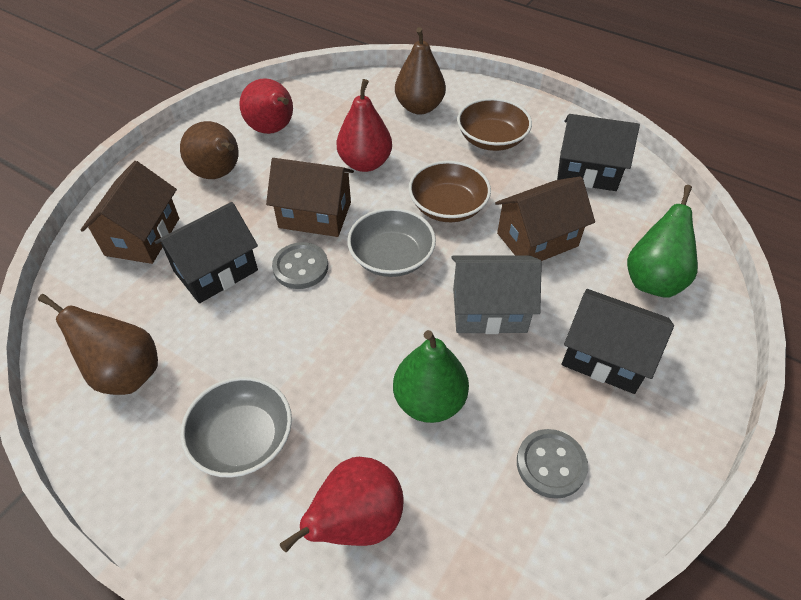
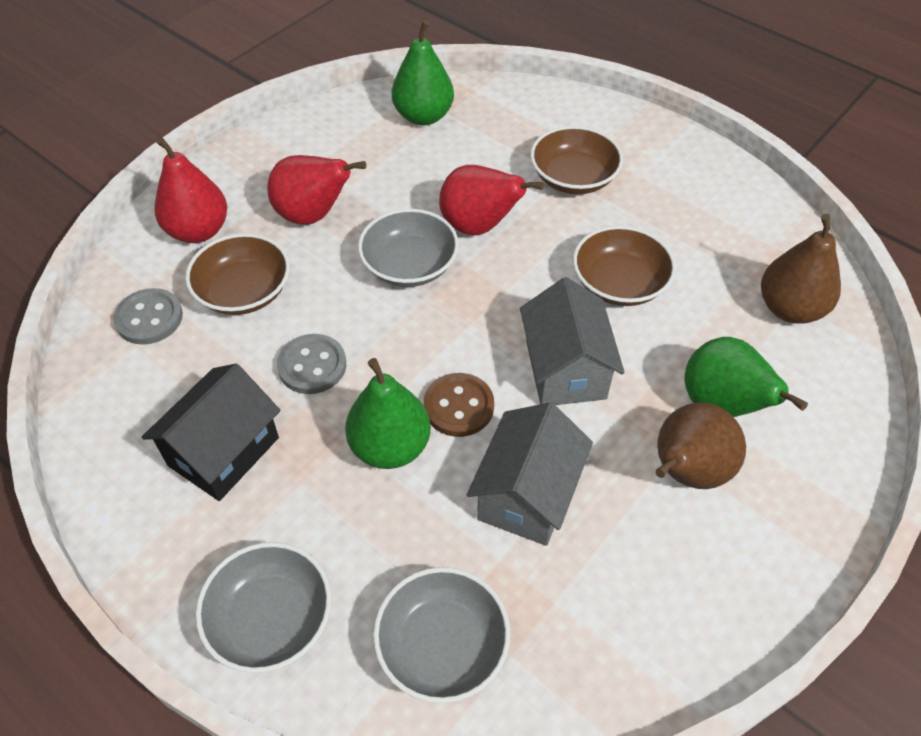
black house: 3 -> 1
brown bowl: 2 -> 3
brown button: 0 -> 1
brown house: 3 -> 0
brown pear: 3 -> 2
green pear: 2 -> 3
grey bowl: 2 -> 3
grey house: 1 -> 2

